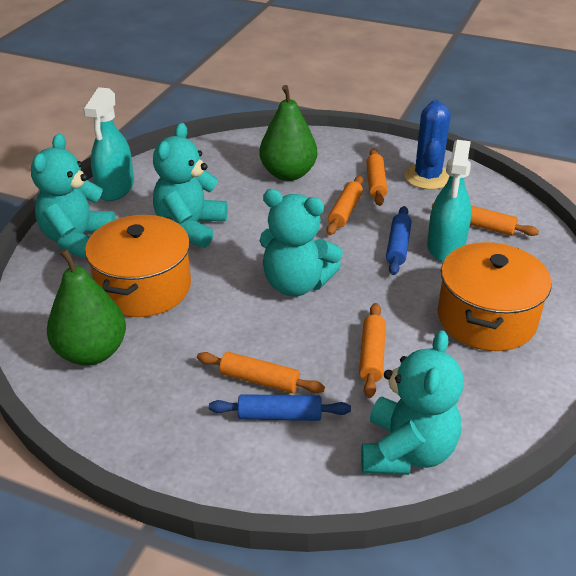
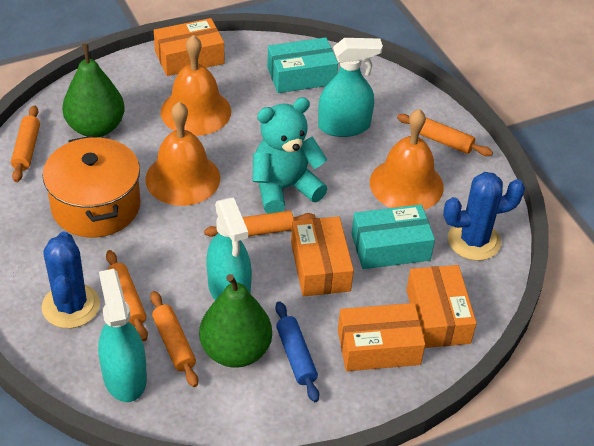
blue cactus: 1 -> 2
blue rolling pin: 2 -> 1
orange bell: 0 -> 3
orange box: 0 -> 4
orange pot: 2 -> 1
turquoise box: 0 -> 2
turquoise spray bottle: 2 -> 3
turquoise teddy bear: 4 -> 1

